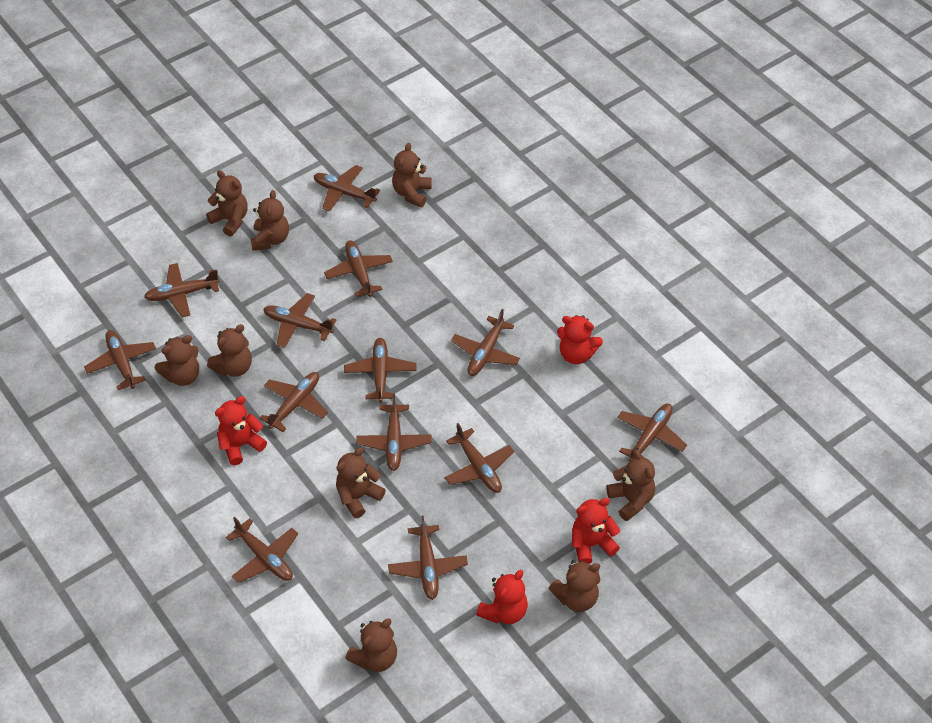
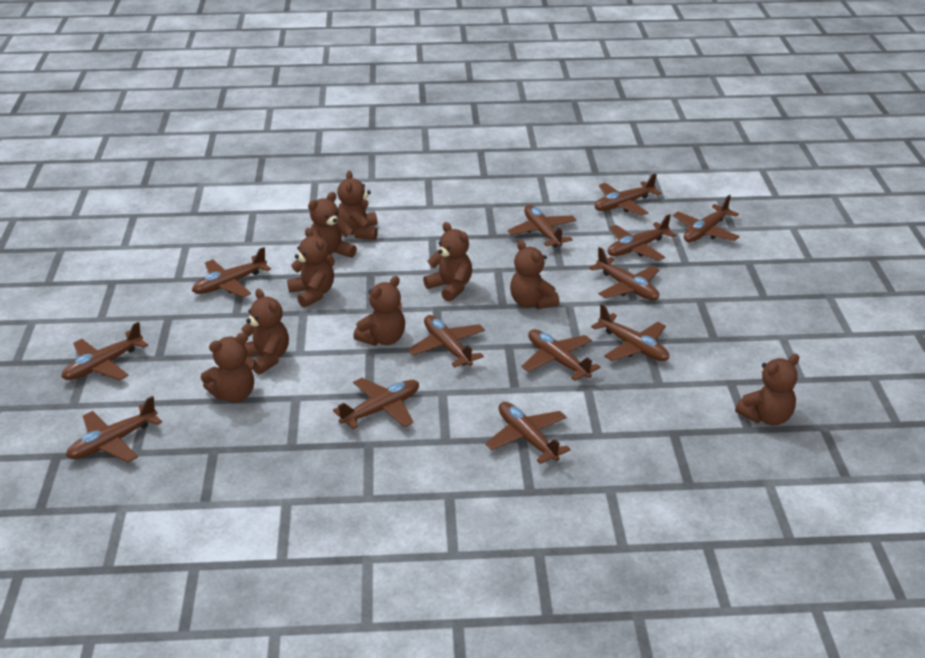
red teddy bear: 4 -> 0

